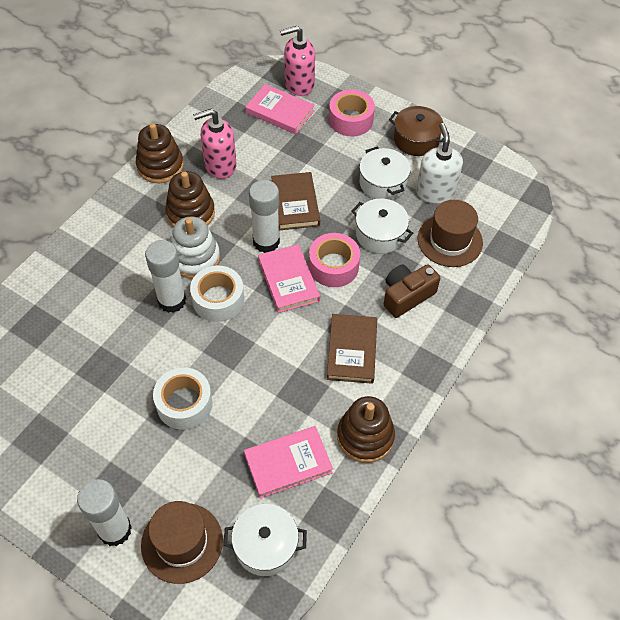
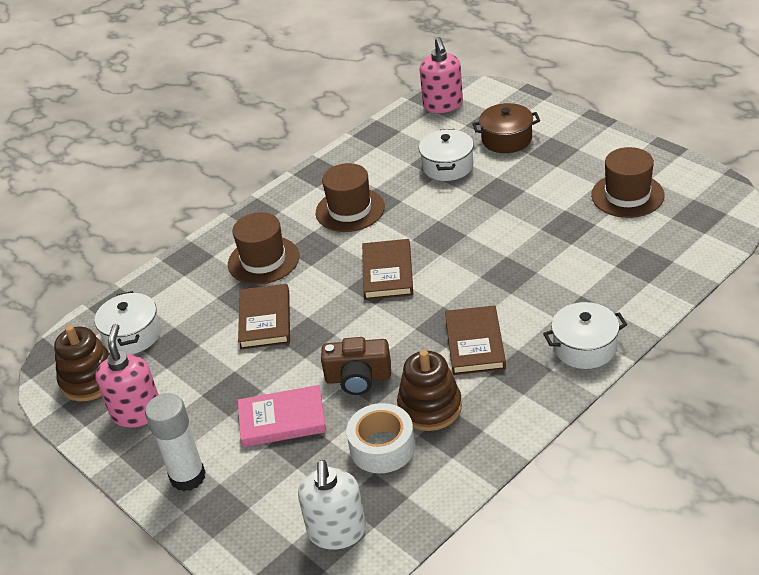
brown book: 2 -> 3
brown hat: 2 -> 3
brown stacking toy: 3 -> 2
pink book: 3 -> 1
pink tape: 2 -> 0
white glue stick: 3 -> 1
white stacking toy: 1 -> 0
white tape: 2 -> 1

